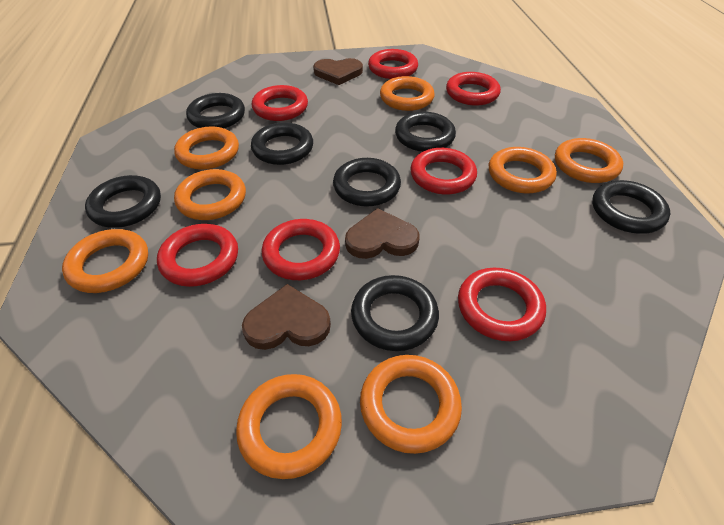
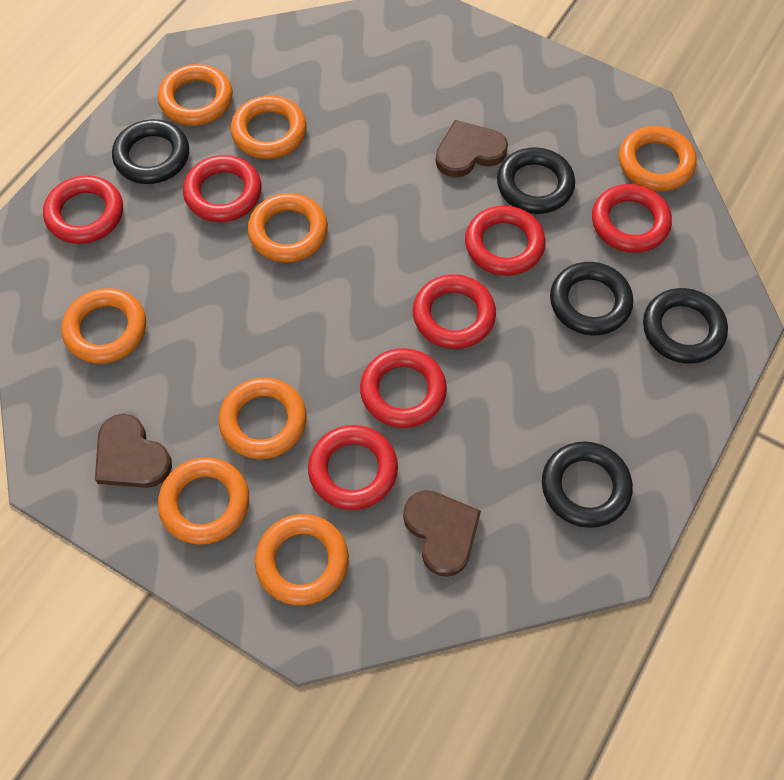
black ring: 7 -> 5

